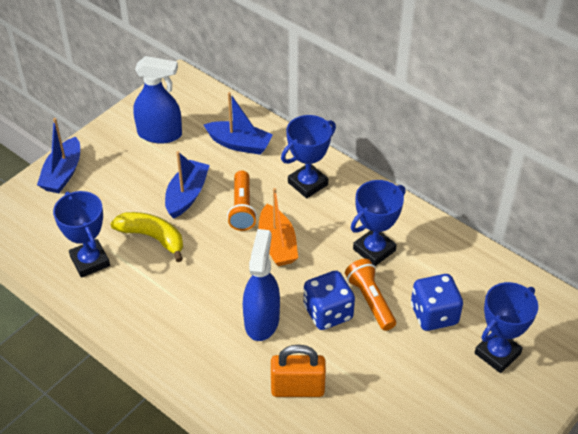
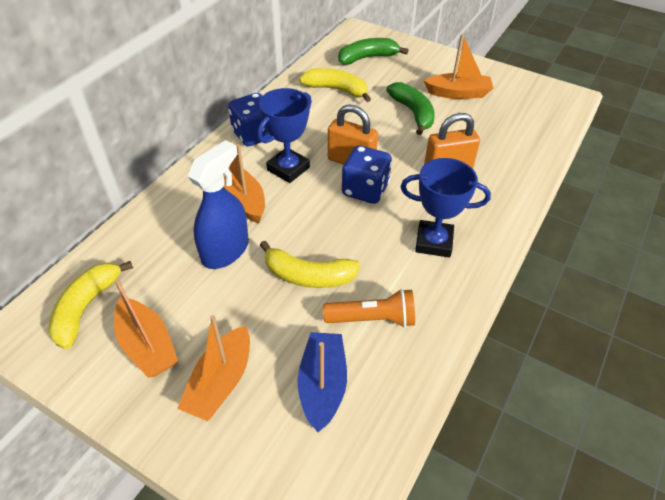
blue boat: 3 -> 1
blue spray bottle: 2 -> 1
blue trophy: 4 -> 2
green banana: 0 -> 2
orange boat: 1 -> 4
orange flashlight: 2 -> 1
orange padlock: 1 -> 2
yellow banana: 1 -> 3

